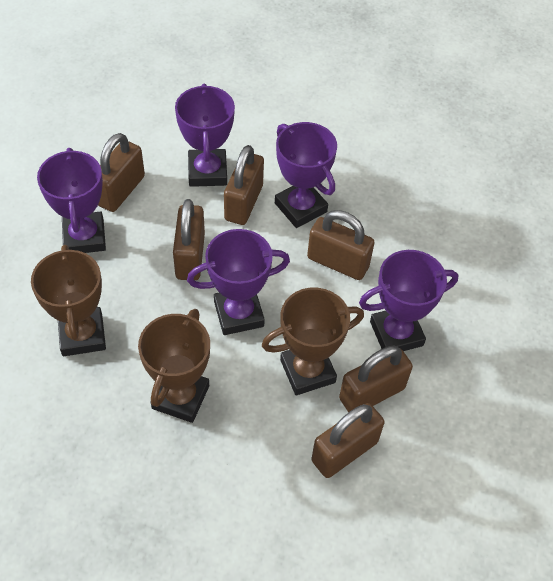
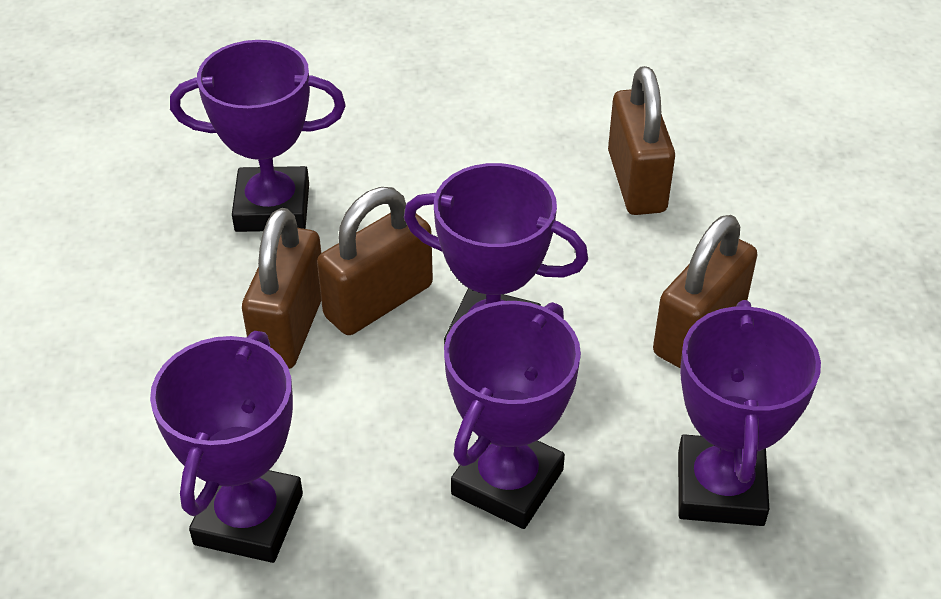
brown padlock: 6 -> 4
brown trophy: 3 -> 0

